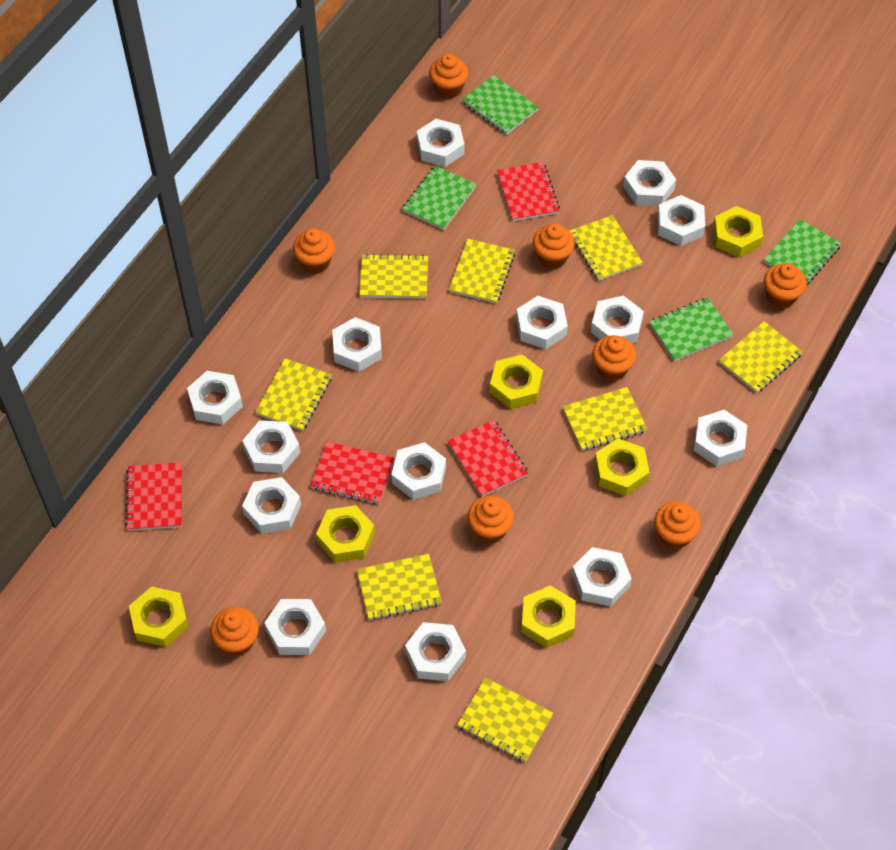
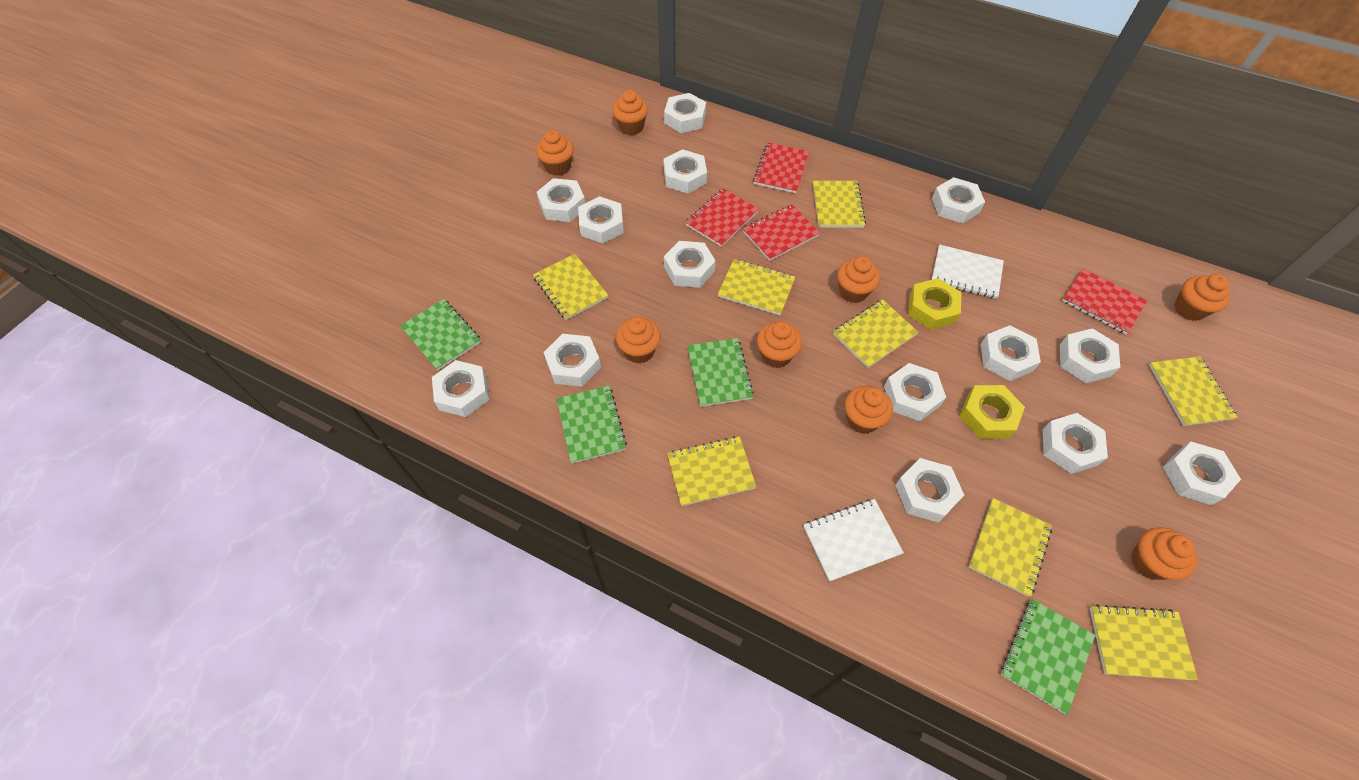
white notebook: 0 -> 2
yellow nut: 6 -> 2

